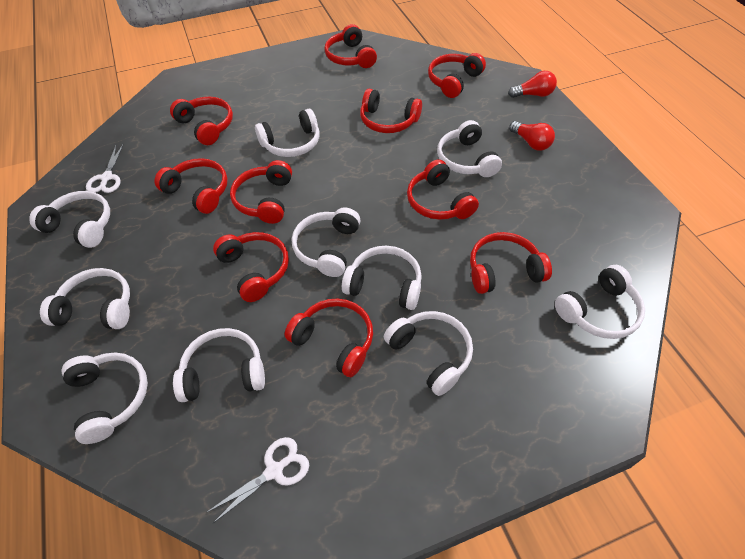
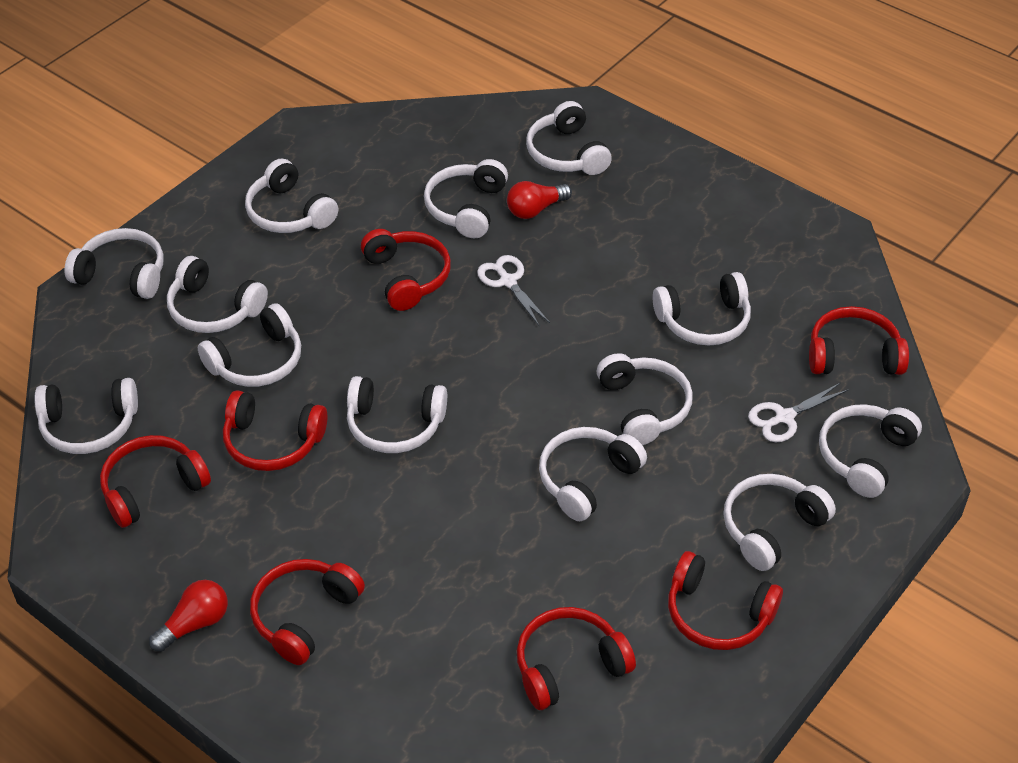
red headphones: 10 -> 7
white headphones: 10 -> 13

